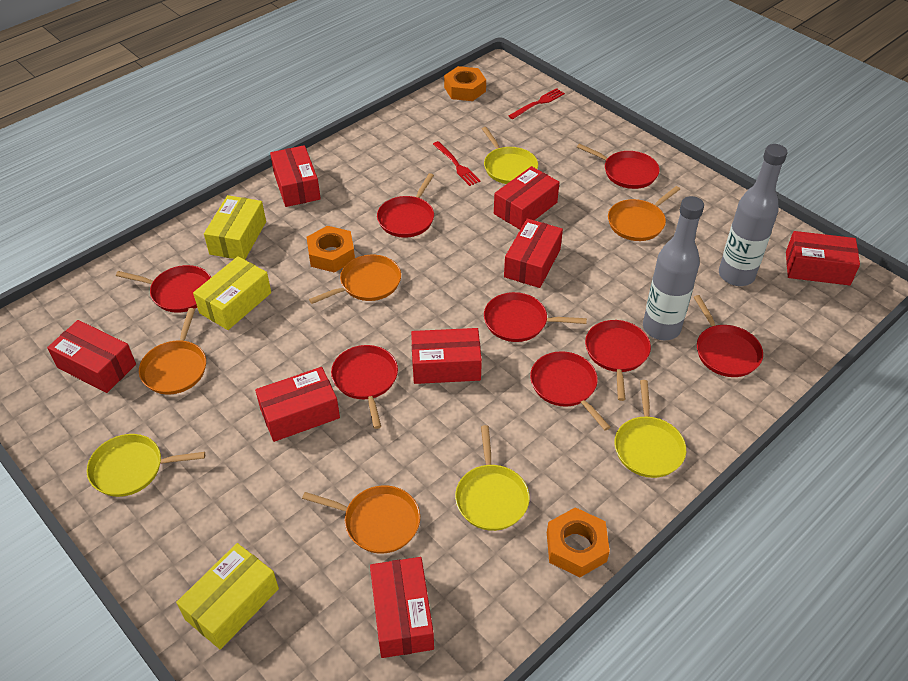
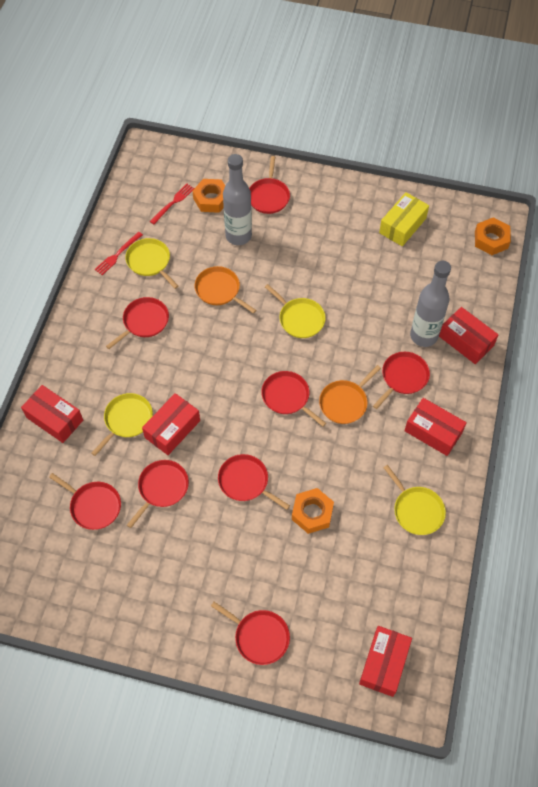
orange pan: 4 -> 2
red box: 8 -> 5
yellow box: 3 -> 1

